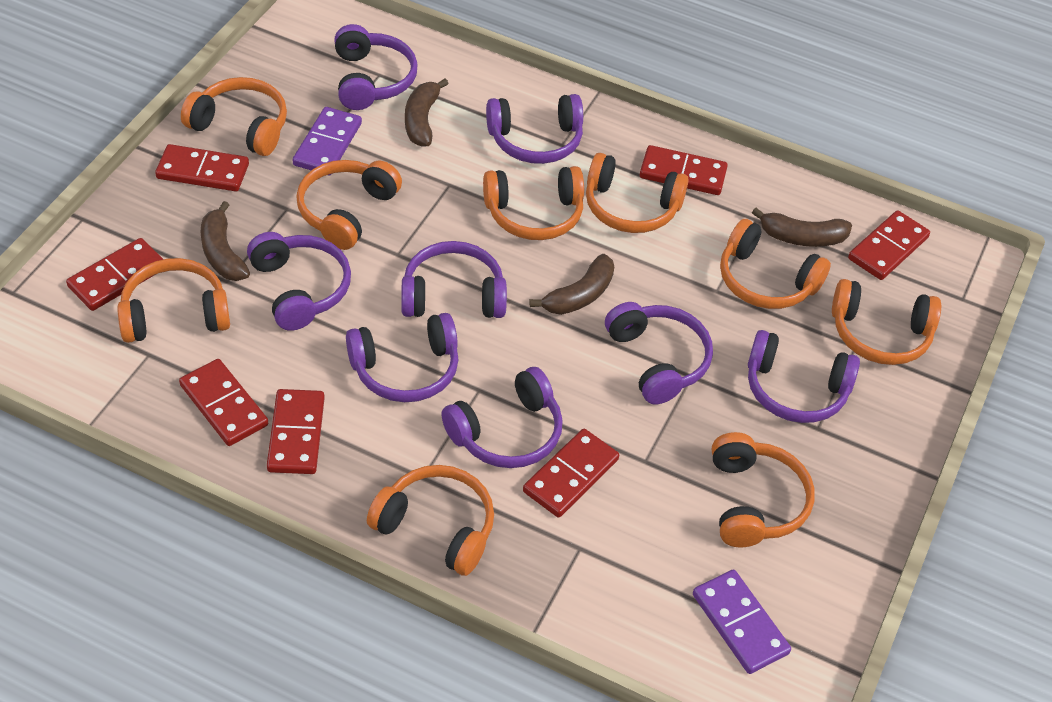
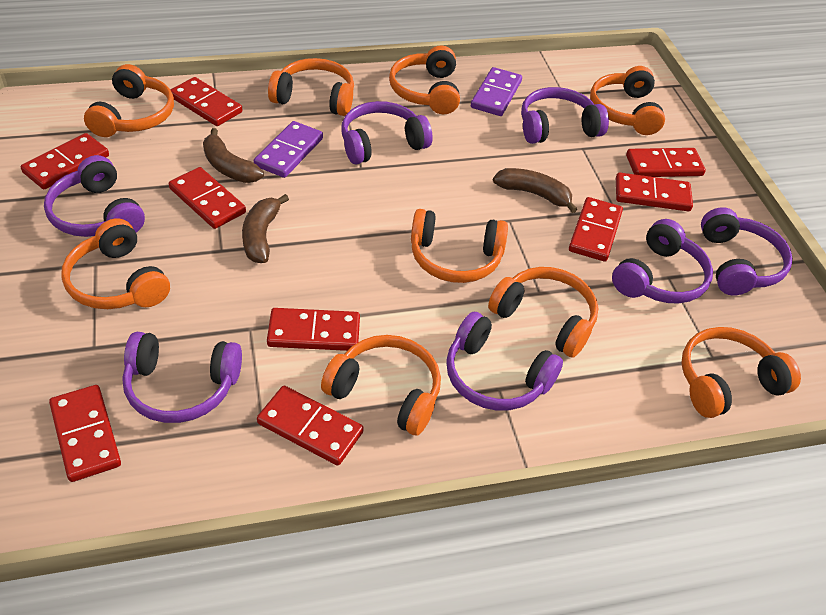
brown banana: 4 -> 3
purple headphones: 8 -> 7
red domino: 7 -> 9

